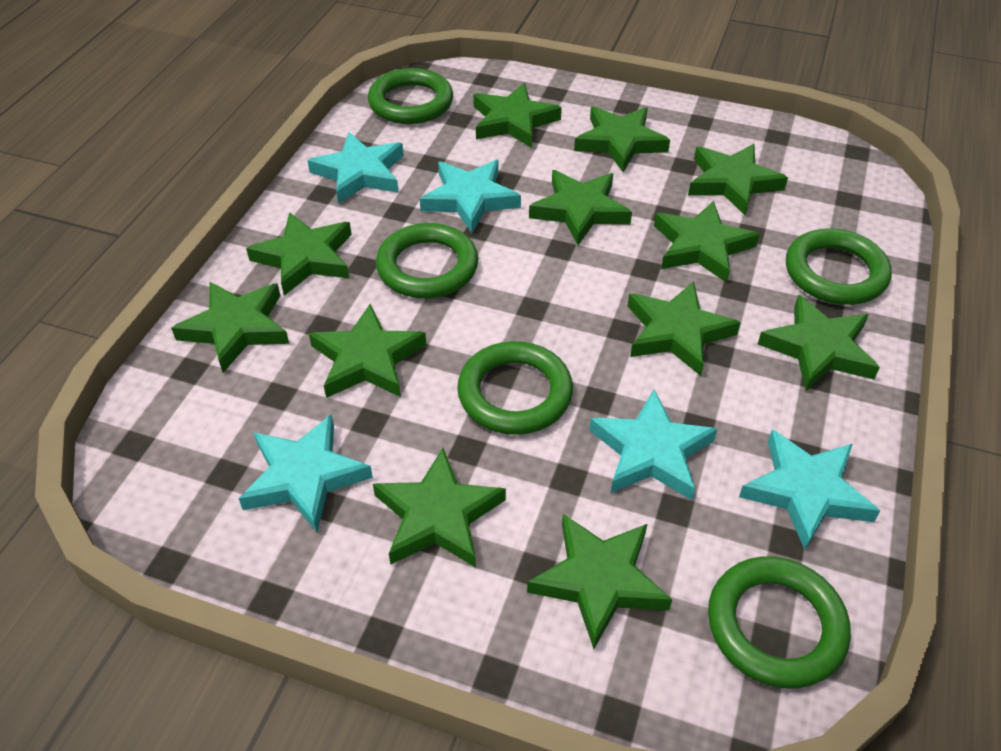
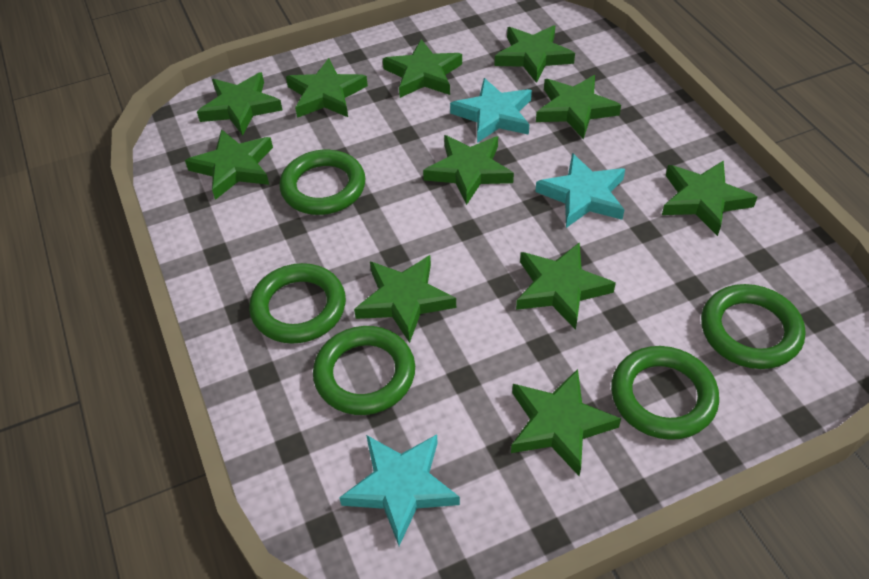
green star: 12 -> 11
turquoise star: 5 -> 3

